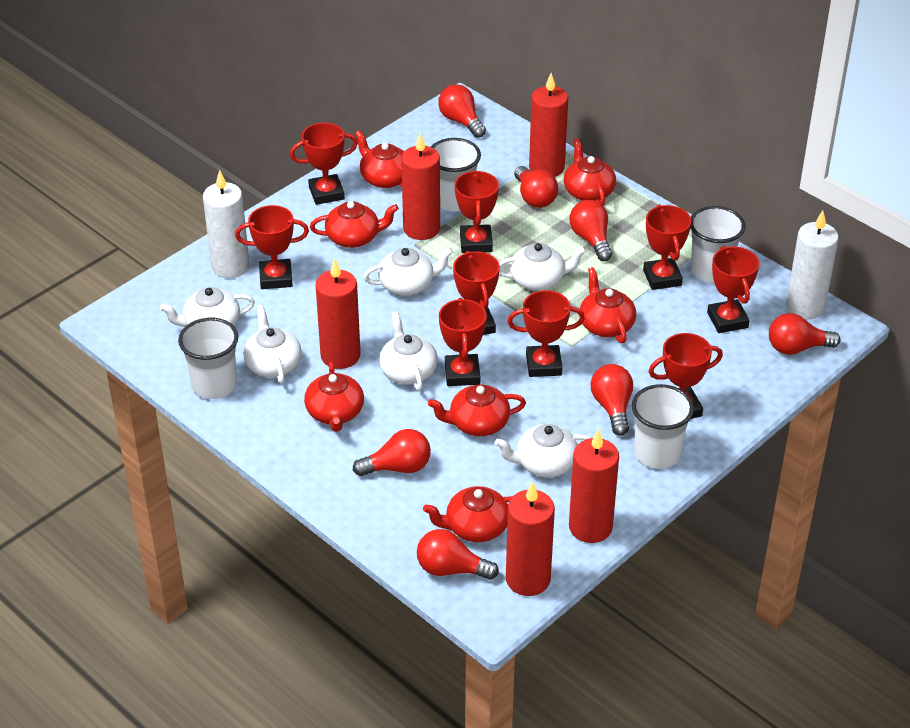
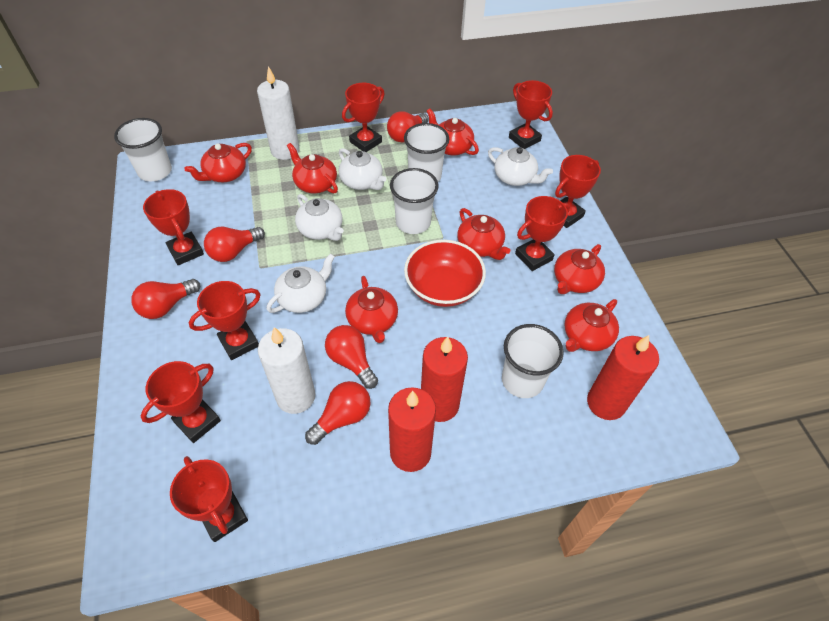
red bowl: 0 -> 1
red candle: 5 -> 3
red light bulb: 7 -> 5
red trophy: 9 -> 8
white teapot: 6 -> 4

